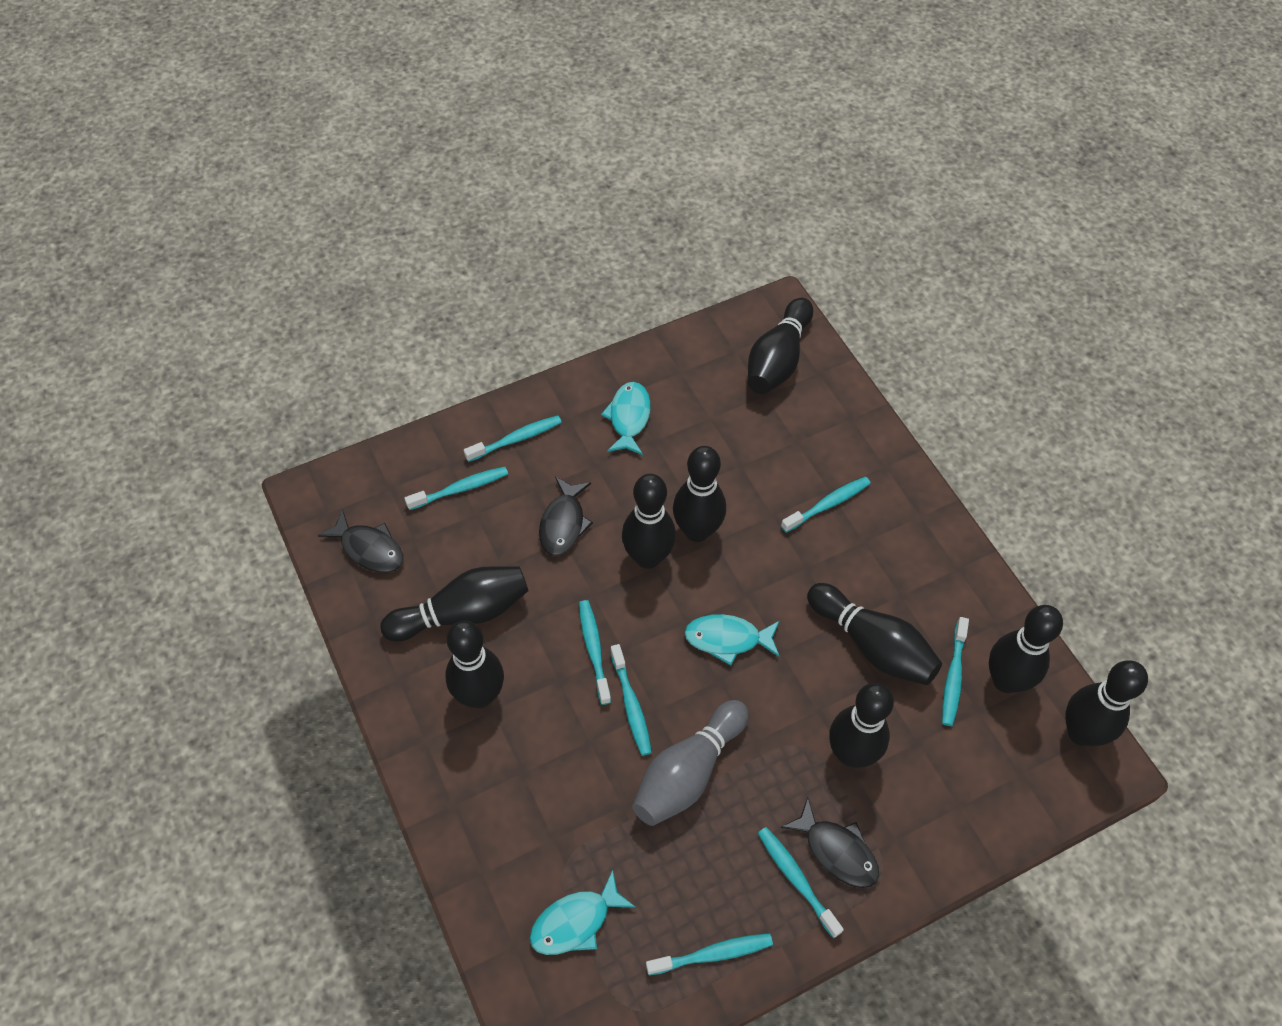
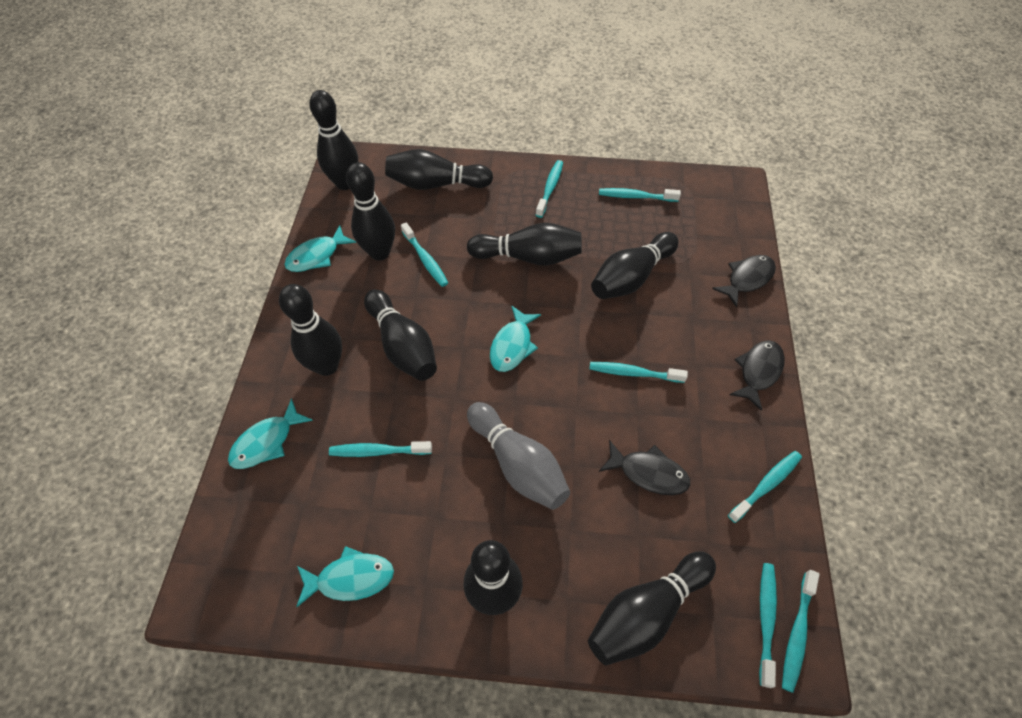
turquoise fish: 3 -> 4

